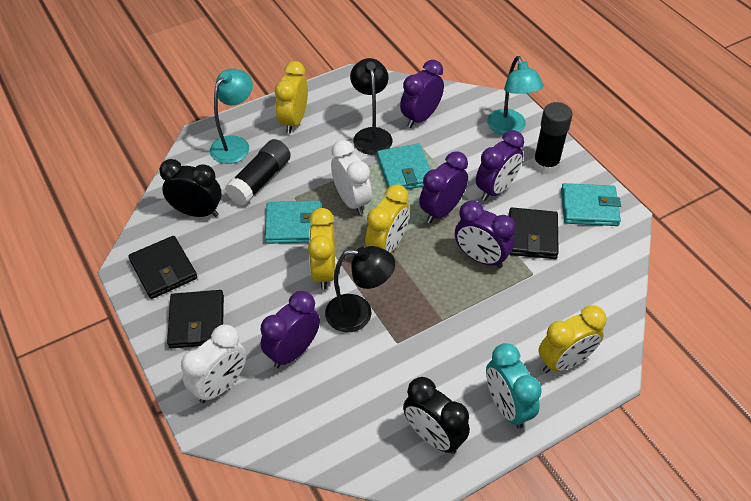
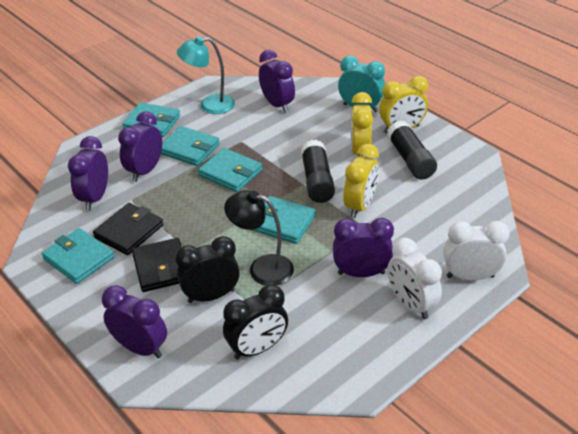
black lamp: 2 -> 1
black wallet: 3 -> 2
turquoise lamp: 2 -> 1
turquoise wallet: 3 -> 5
yellow clock: 4 -> 3

